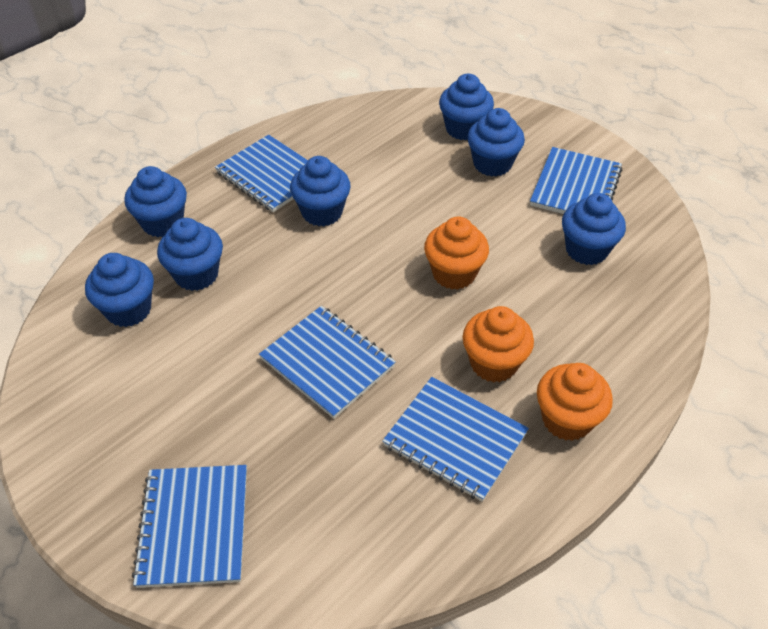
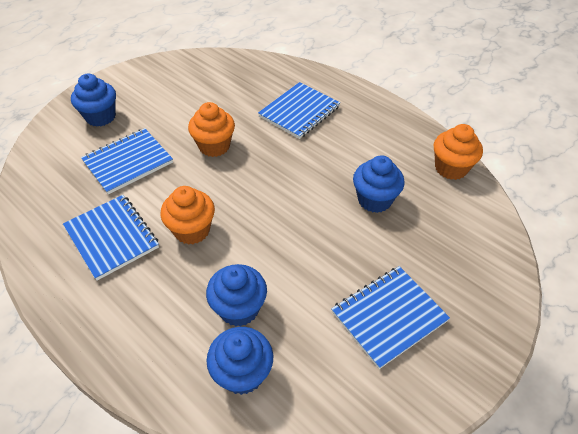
blue cupcake: 7 -> 4
blue notebook: 5 -> 4

